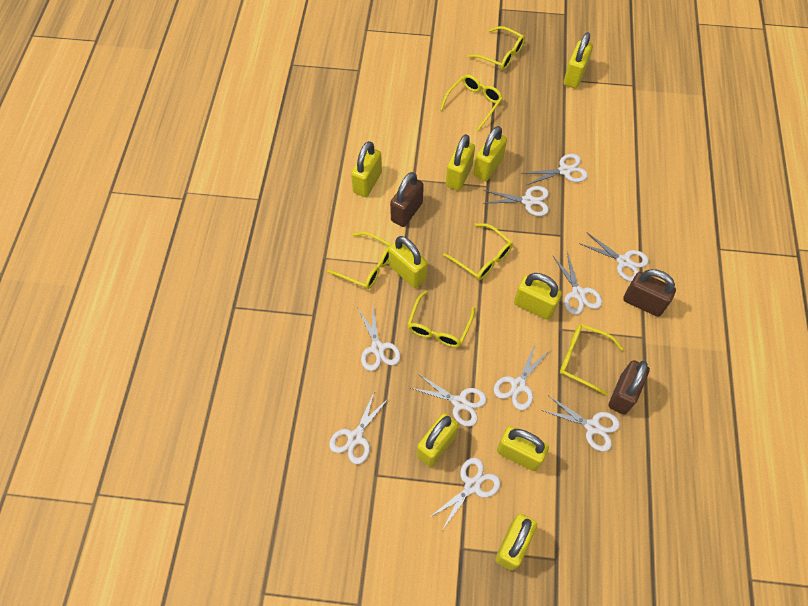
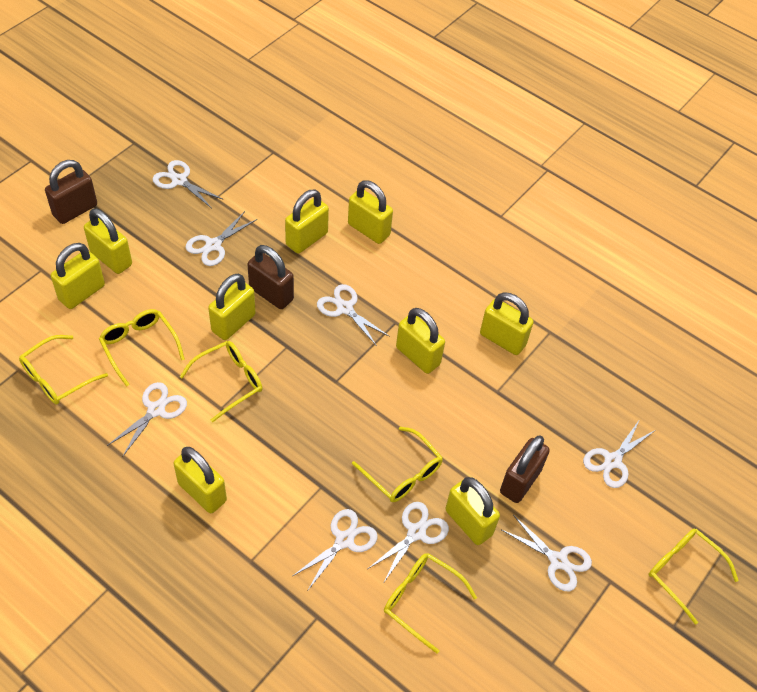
white scissors: 10 -> 8

